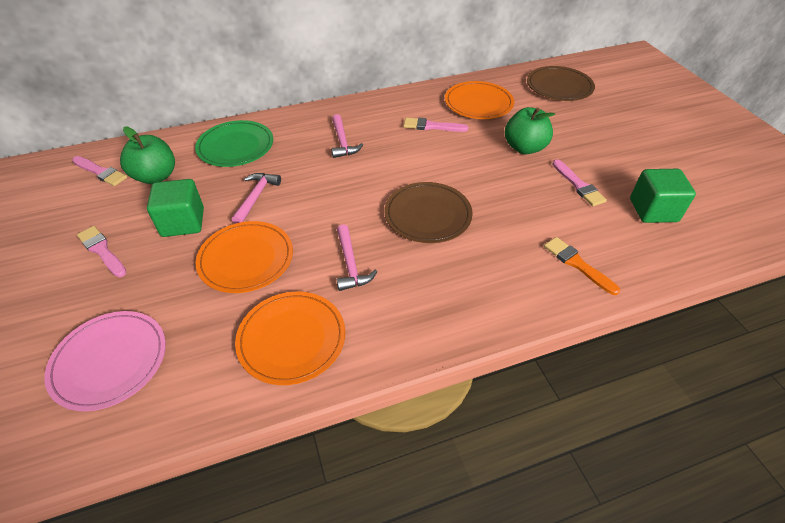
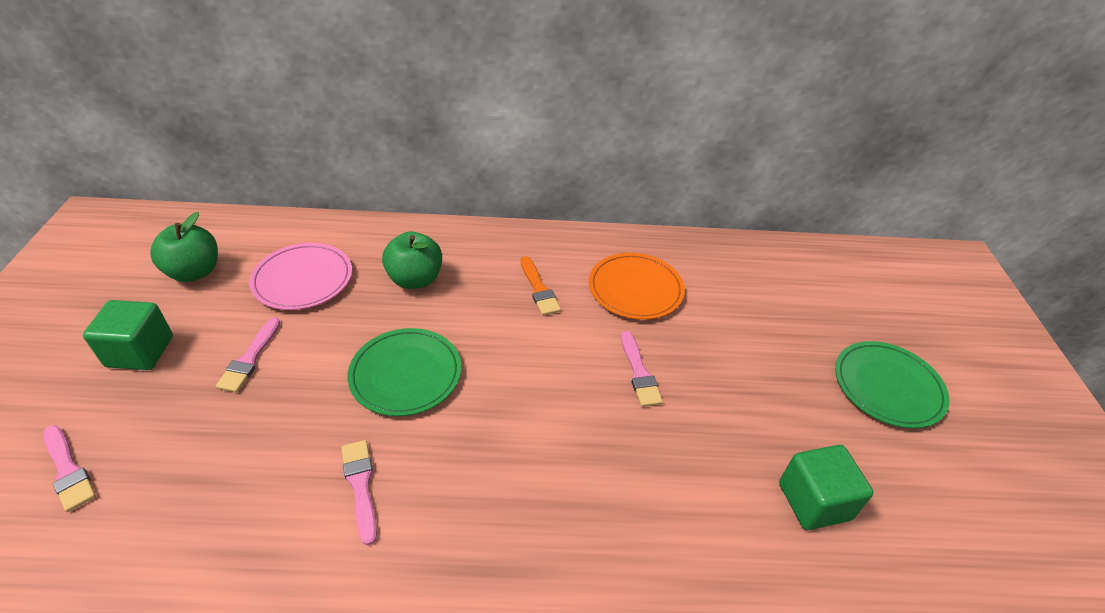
brown plate: 2 -> 0
green plate: 1 -> 2
orange plate: 3 -> 1
pink hammer: 3 -> 0

